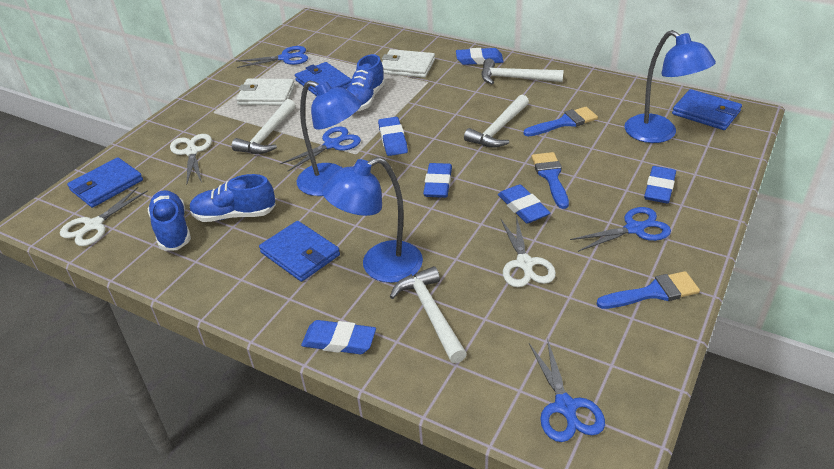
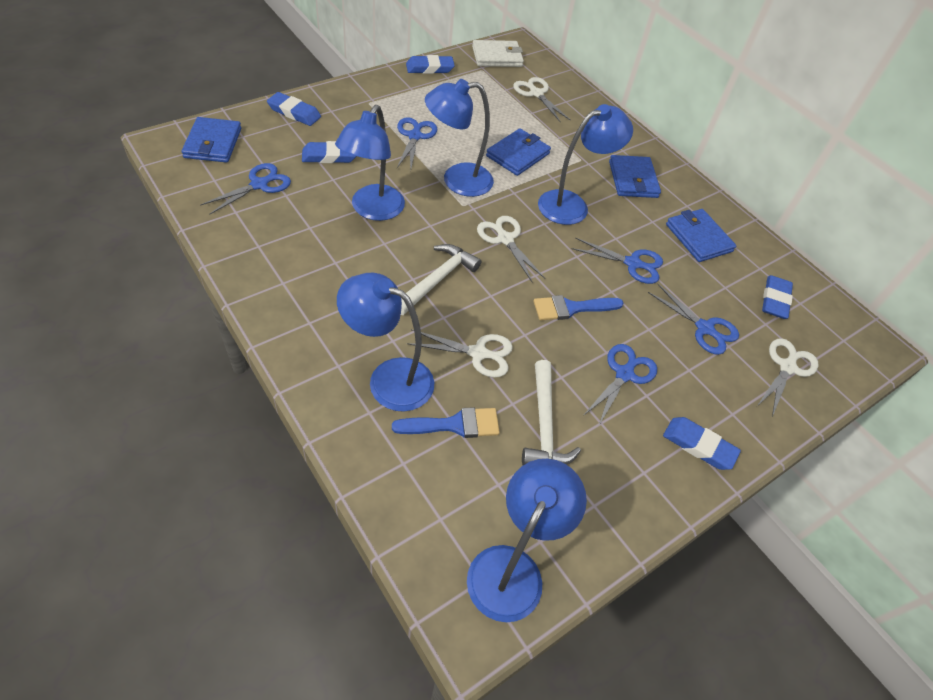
blue brush: 3 -> 2
blue eraser: 6 -> 5
blue lamp: 3 -> 5
blue scissors: 4 -> 5
blue shoe: 3 -> 0
white hammer: 4 -> 2
white scissors: 3 -> 4
white wallet: 2 -> 1

